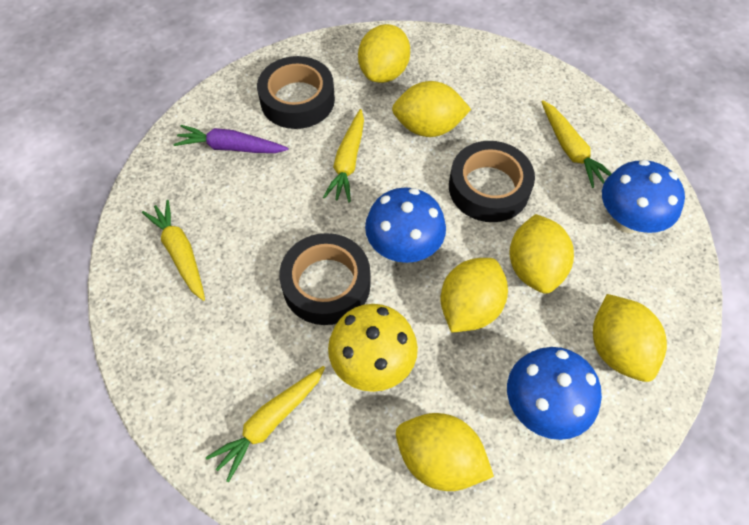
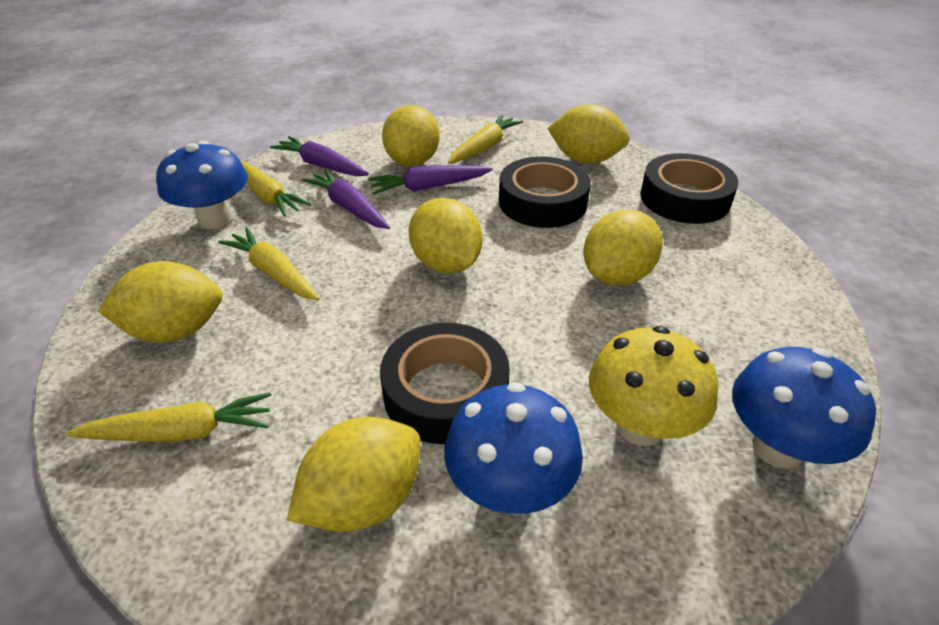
purple carrot: 1 -> 3

